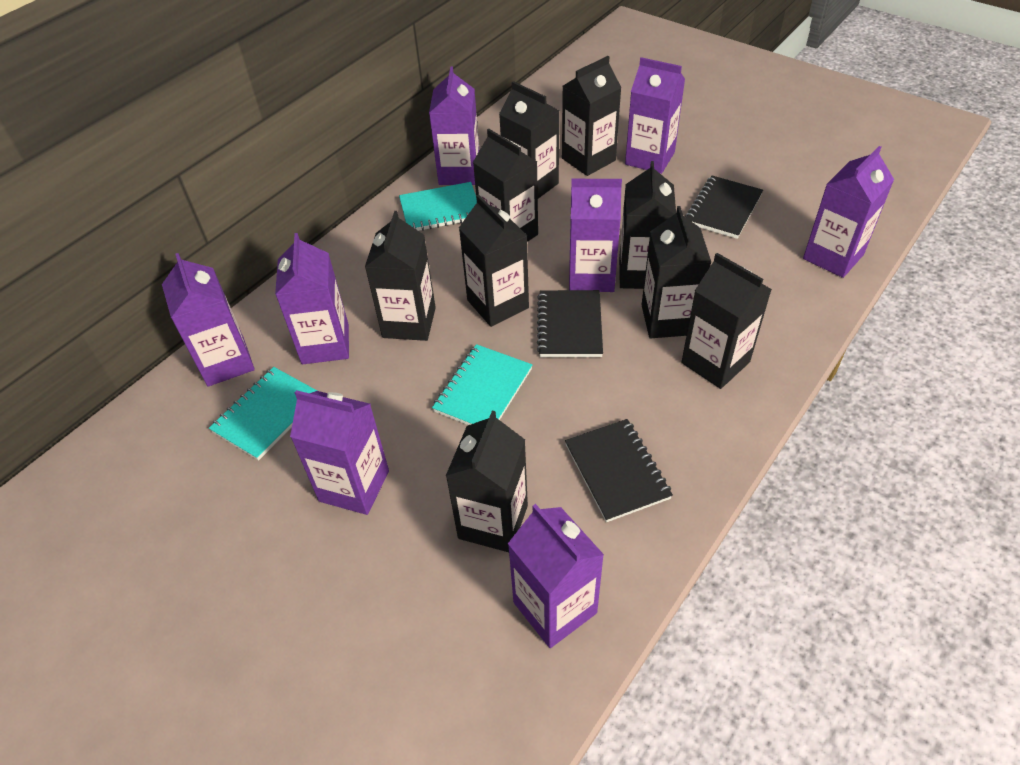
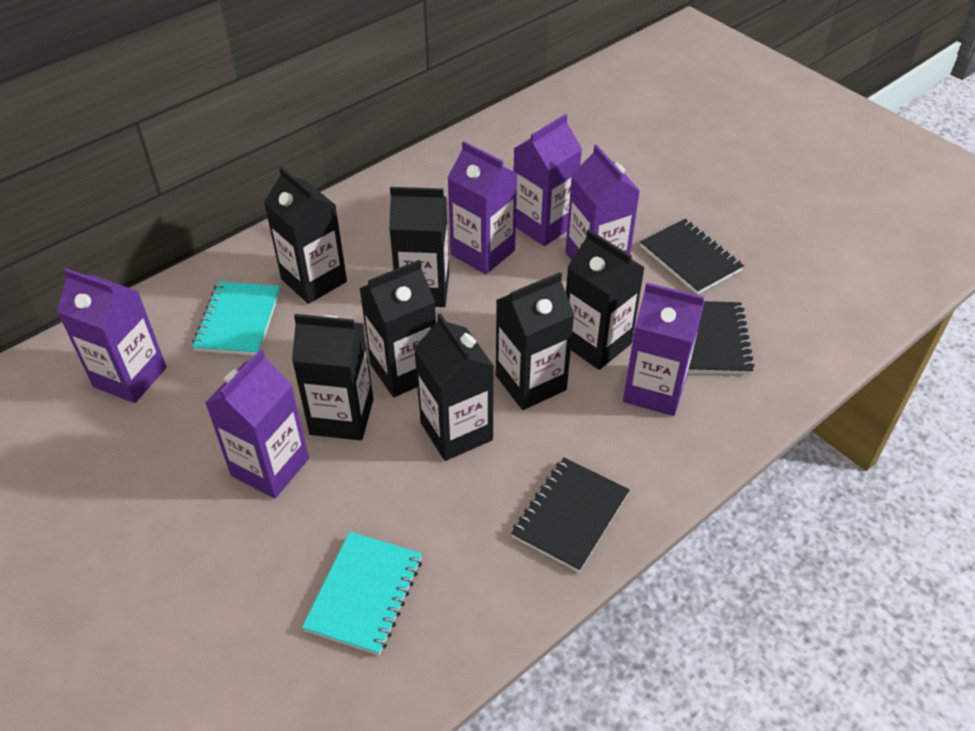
black carton: 9 -> 7
purple carton: 8 -> 6
turquoise notebook: 3 -> 2

